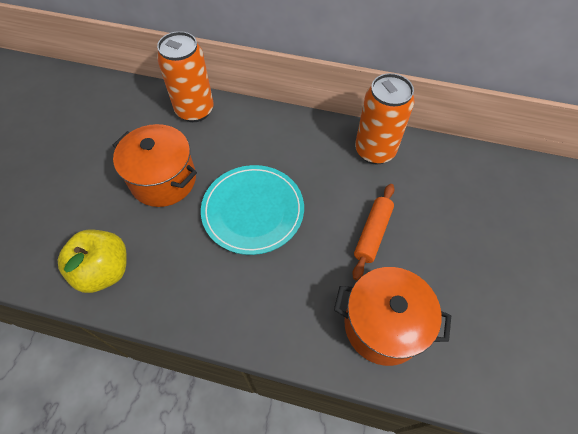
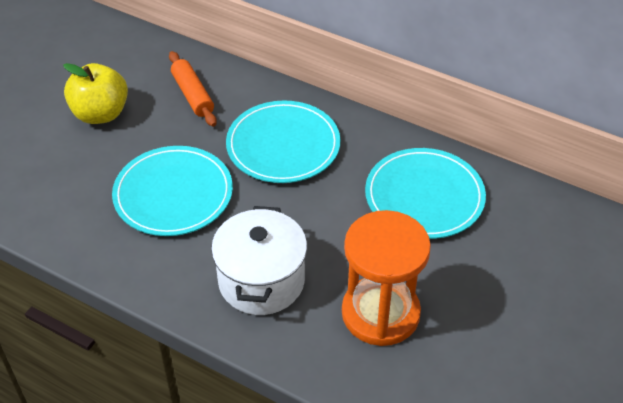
orange can: 2 -> 0
orange hourglass: 0 -> 1
orange pot: 2 -> 0
turquoise plate: 1 -> 3
white pot: 0 -> 1

